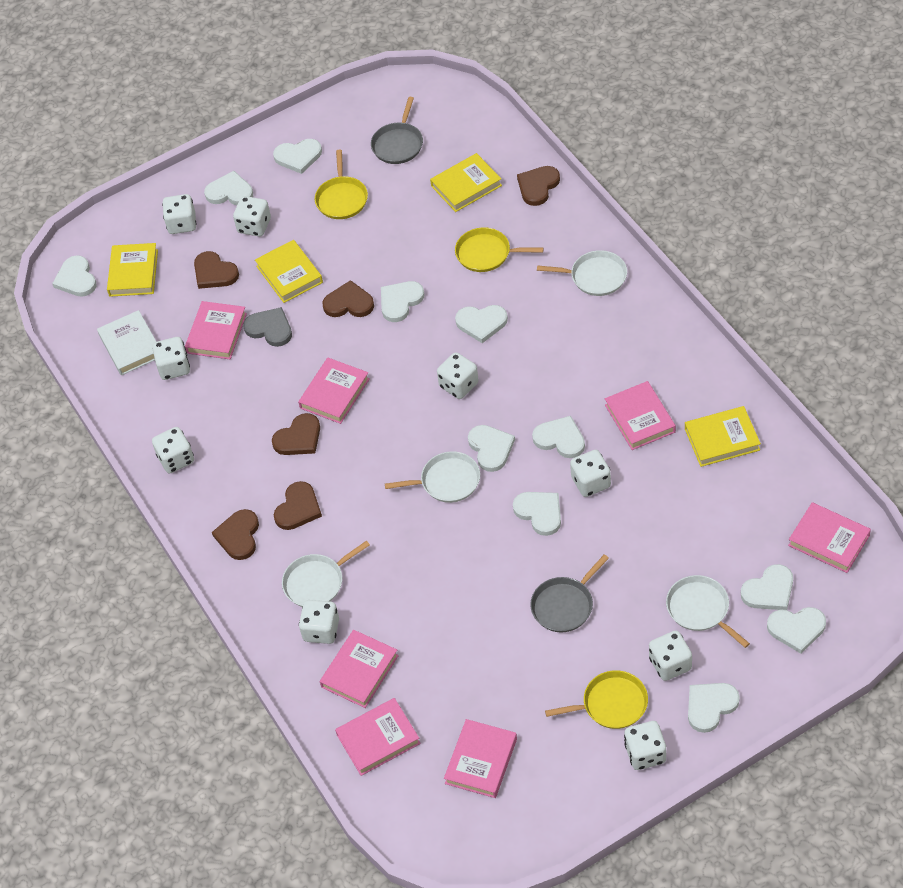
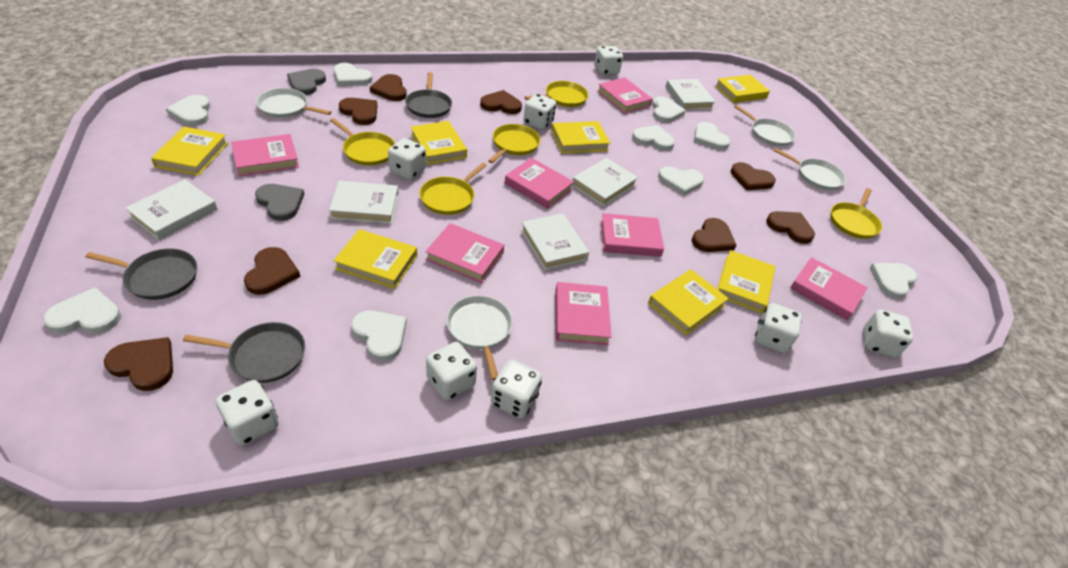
brown heart: 6 -> 8
grey heart: 1 -> 2
grey pan: 2 -> 3
white book: 1 -> 5
white dice: 9 -> 8
white heart: 11 -> 9
yellow book: 4 -> 7
yellow pan: 3 -> 5

